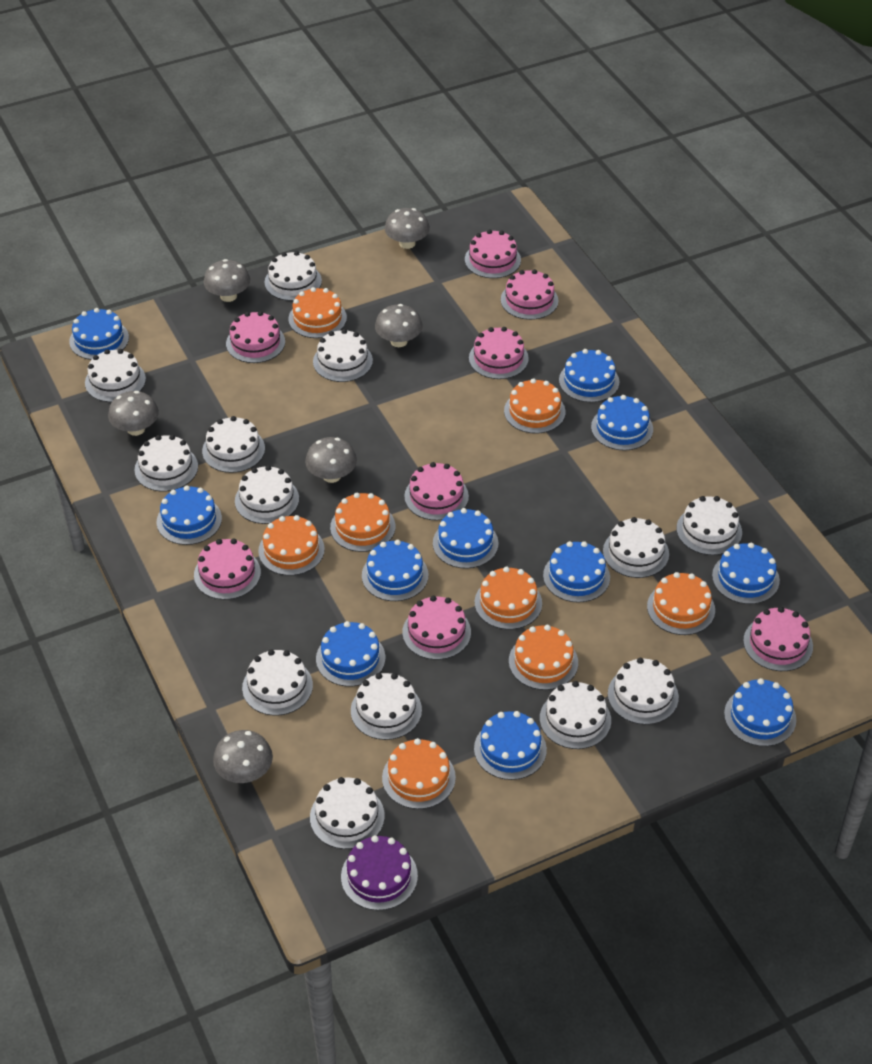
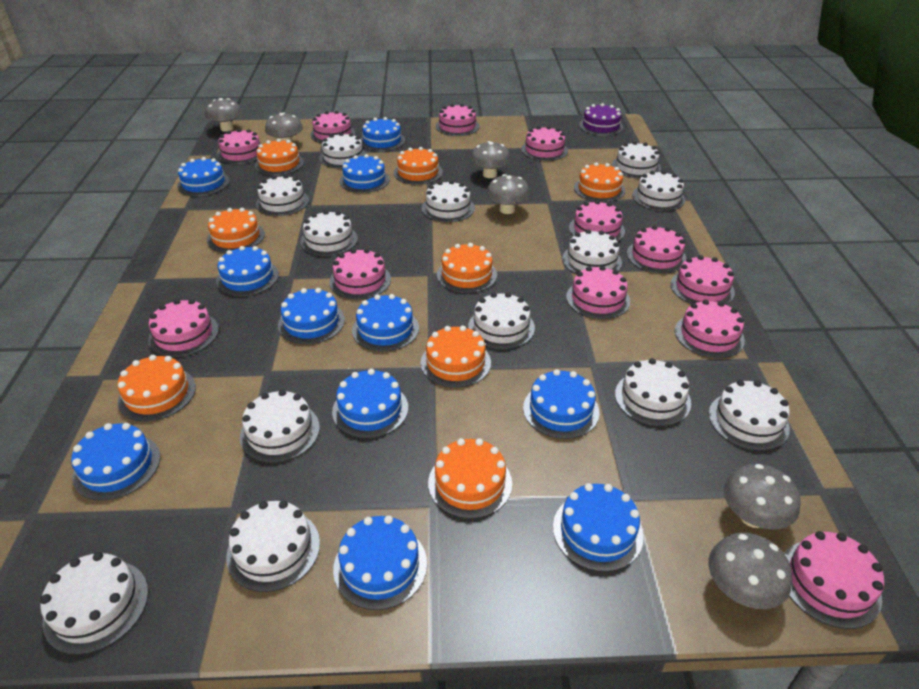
pink cake: 8 -> 12

